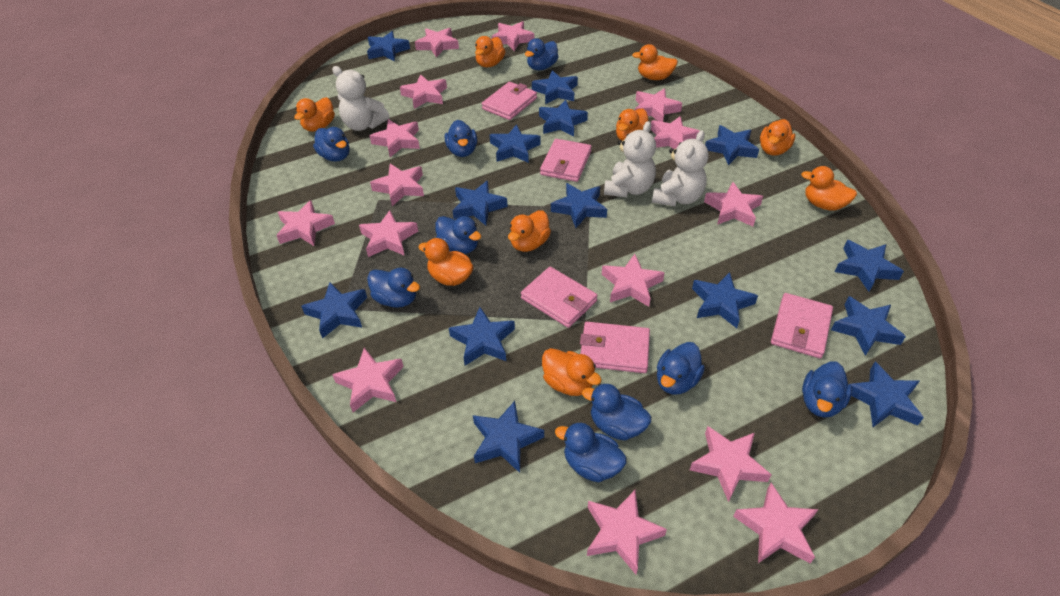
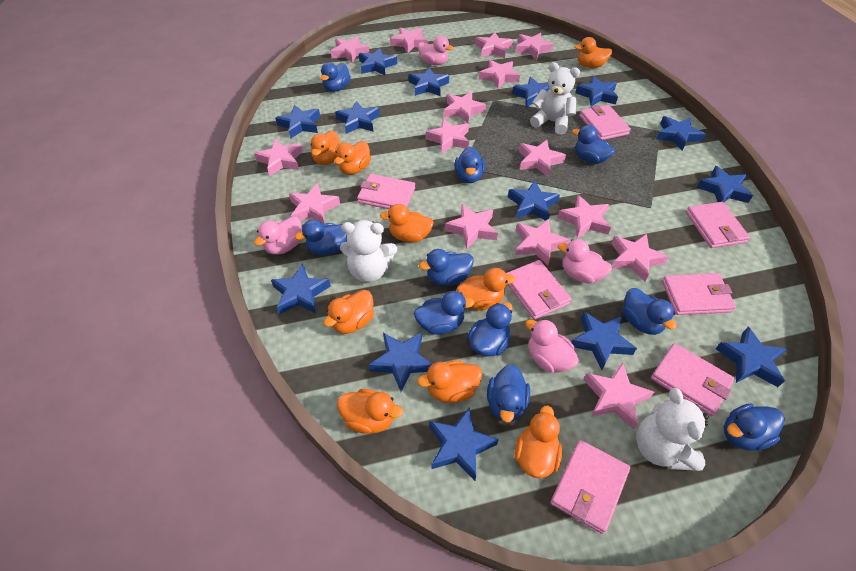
blue duck: 9 -> 10
pink duck: 0 -> 4
pink wallet: 5 -> 7

